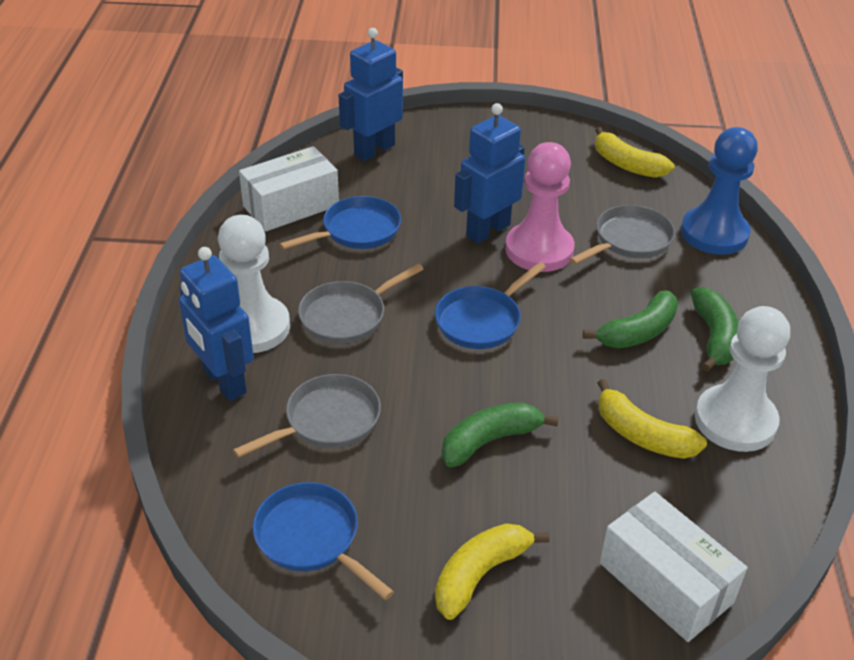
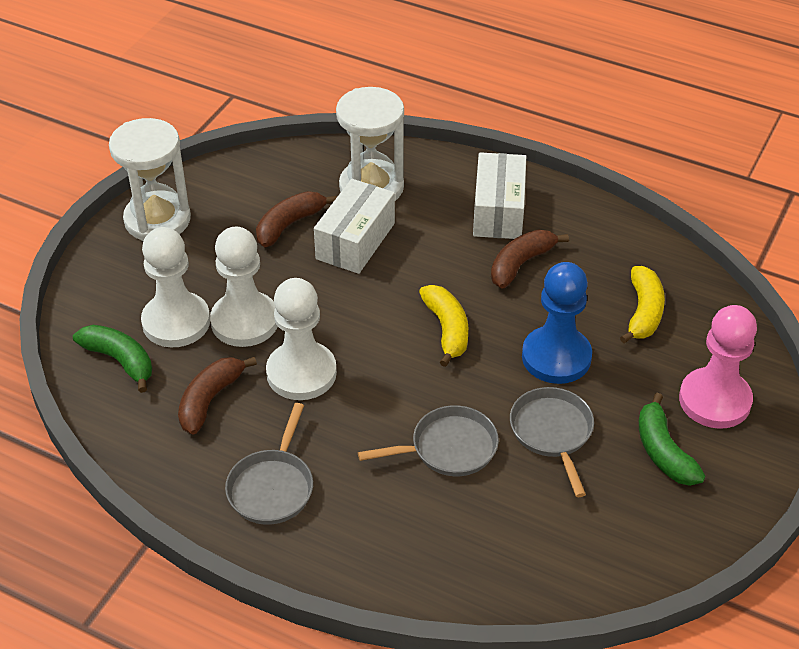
blue pan: 3 -> 0
blue robot: 3 -> 0
brown banana: 0 -> 3
green banana: 3 -> 2
white hourglass: 0 -> 2
white pawn: 2 -> 3
yellow banana: 3 -> 2

